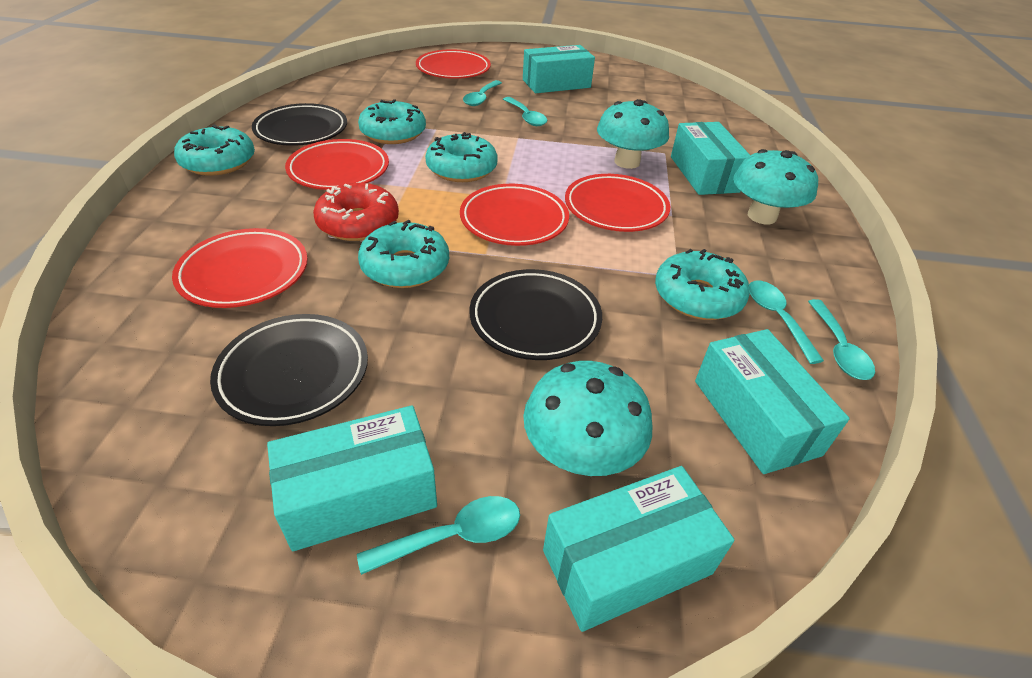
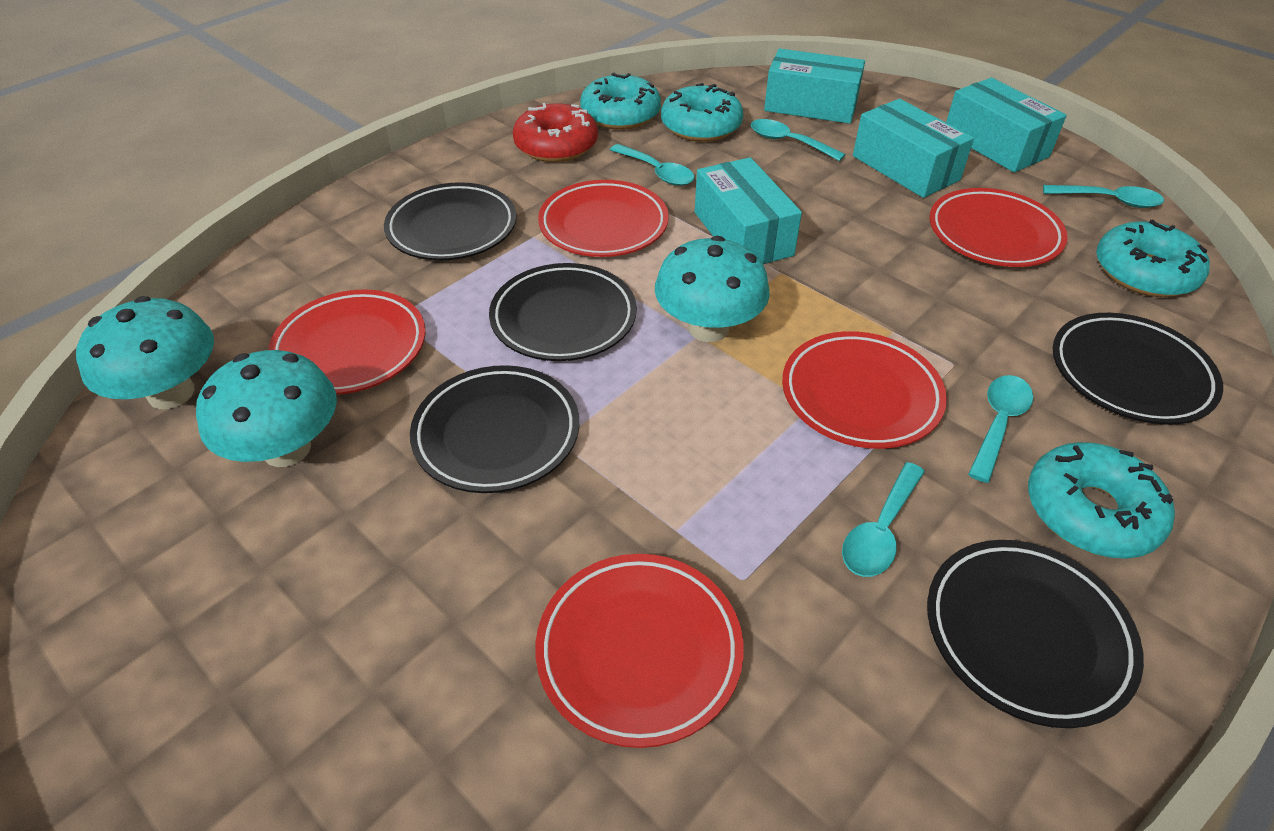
black plate: 3 -> 5
turquoise box: 5 -> 4
turquoise donut: 5 -> 4

